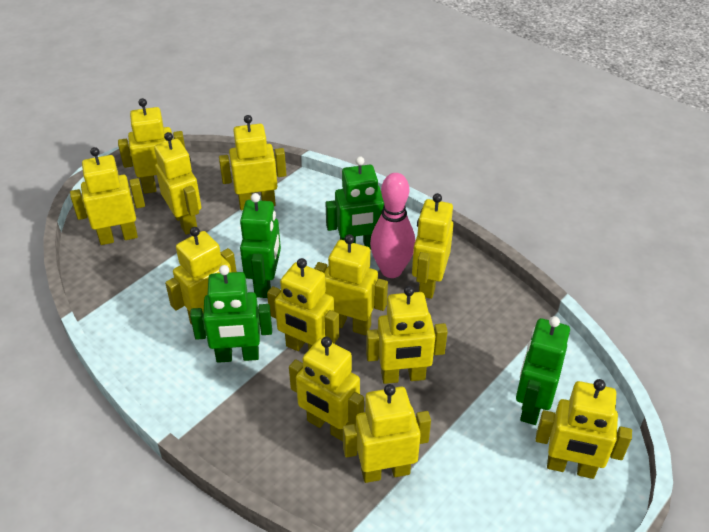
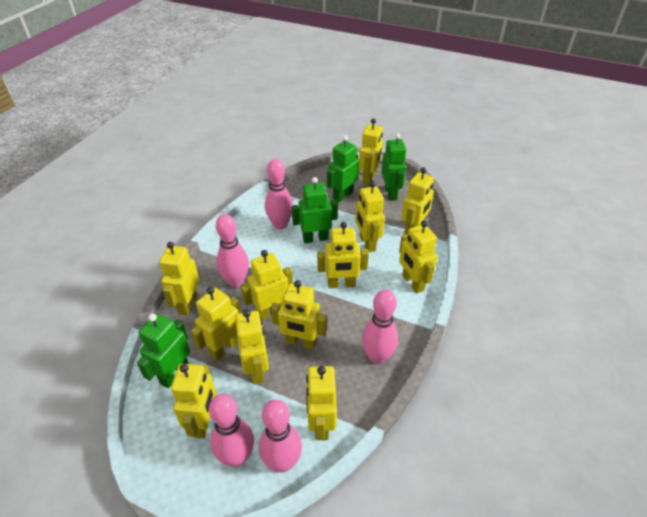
pink bowling pin: 1 -> 5

